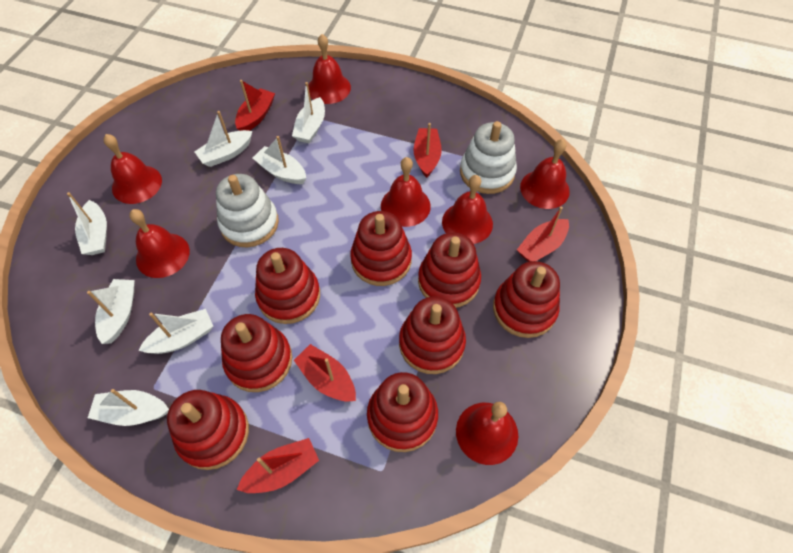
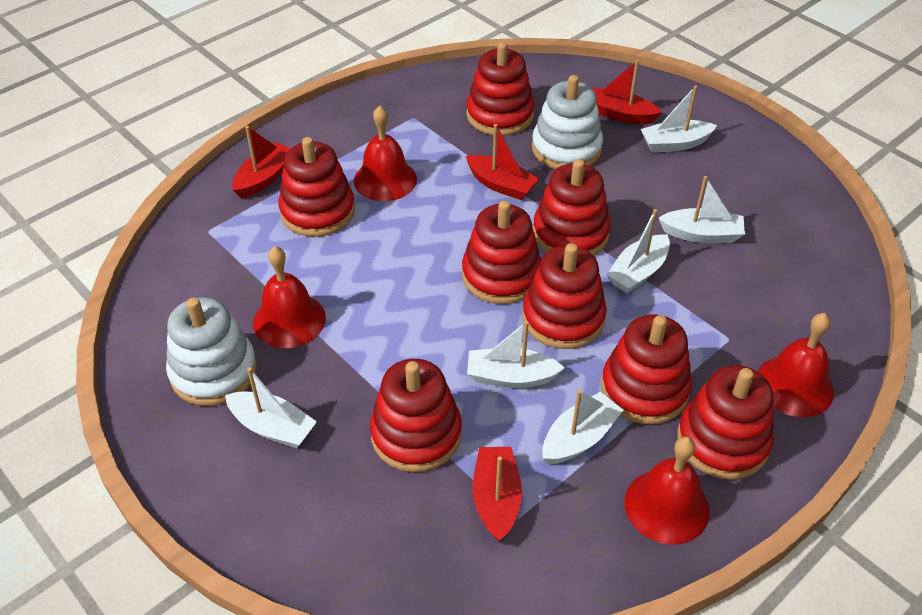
red bell: 7 -> 4
red boat: 5 -> 4
white boat: 7 -> 6

